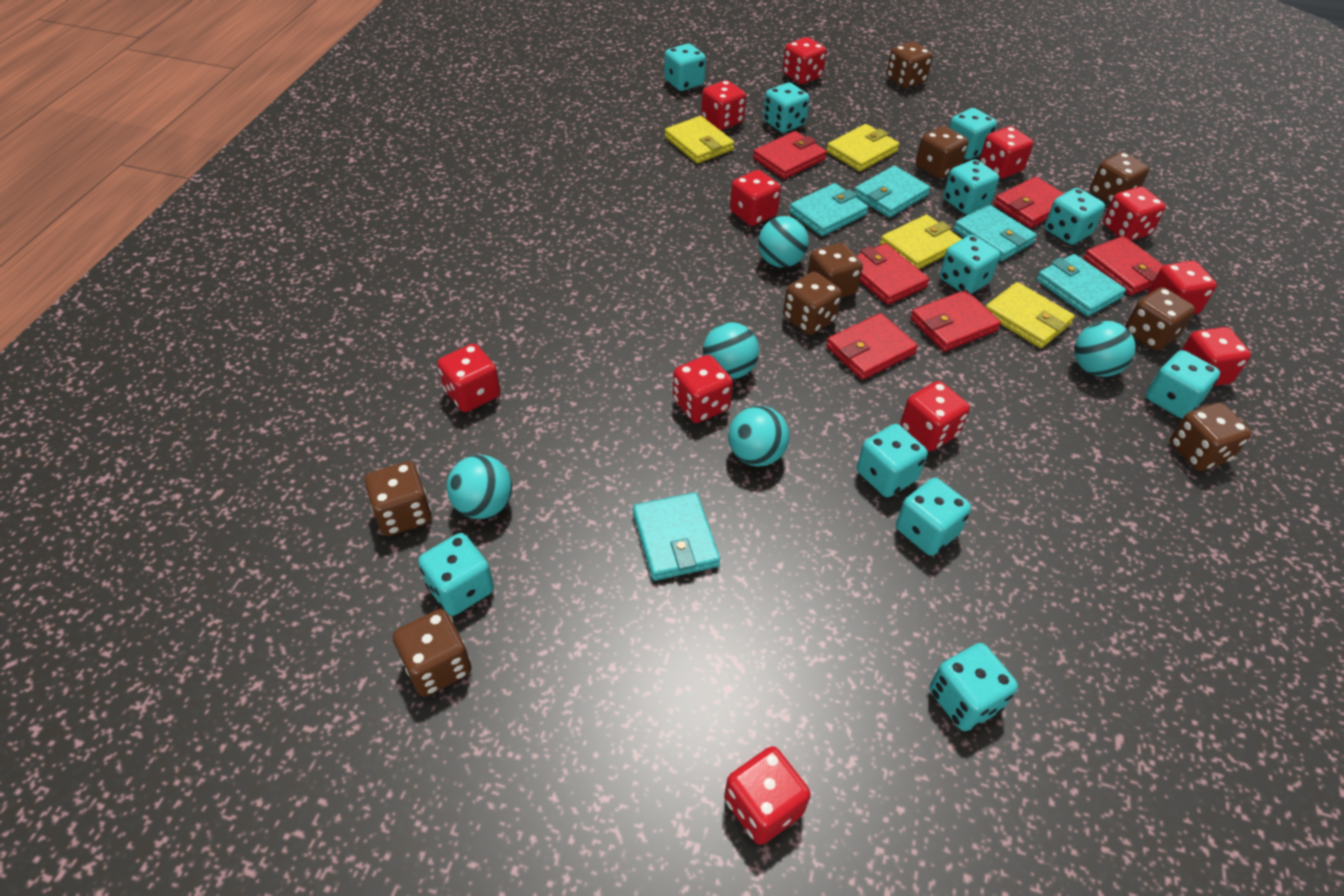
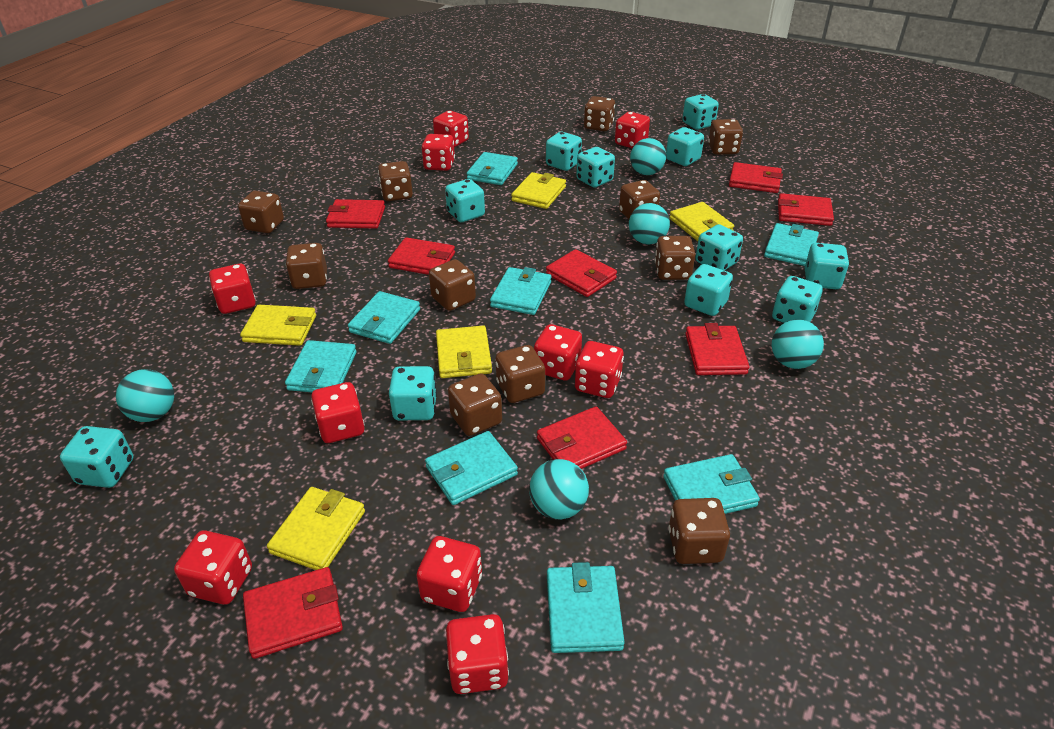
brown dice: 9 -> 11
red dice: 11 -> 10
red wallet: 6 -> 8
turquoise wallet: 5 -> 8
yellow wallet: 4 -> 5

